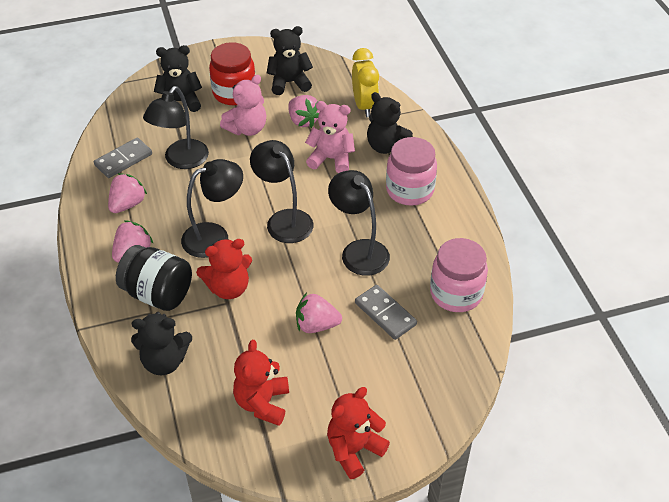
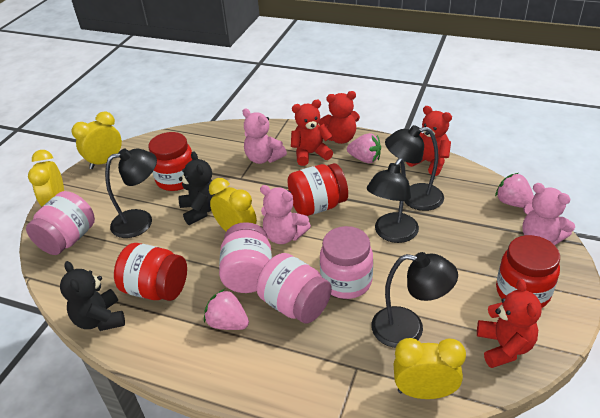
black jar: 1 -> 0
black teddy bear: 4 -> 2
grey domino: 2 -> 0
pink jar: 2 -> 4
pink strawberry: 4 -> 3
pink teddy bear: 2 -> 3
red jar: 1 -> 4
red teddy bear: 3 -> 4
yellow clock: 1 -> 4

